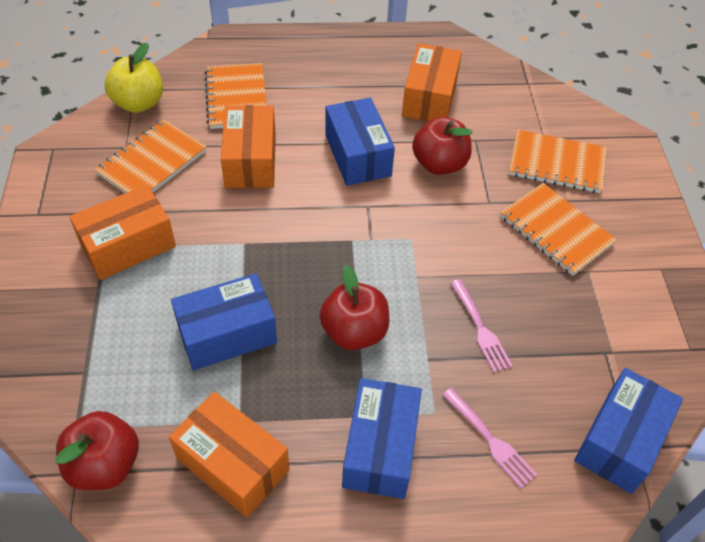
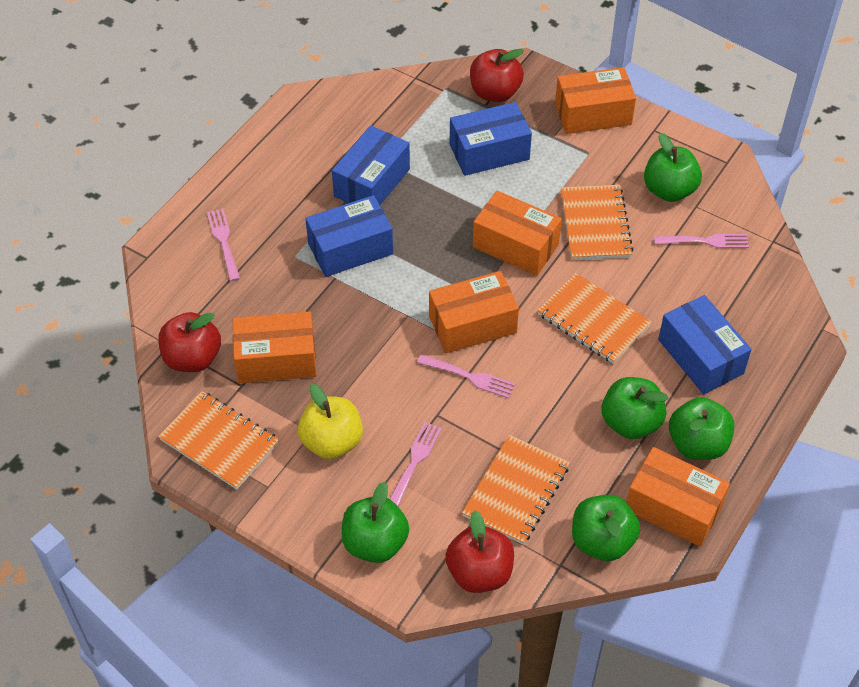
green apple: 0 -> 5
orange box: 4 -> 5
pink fork: 2 -> 4

